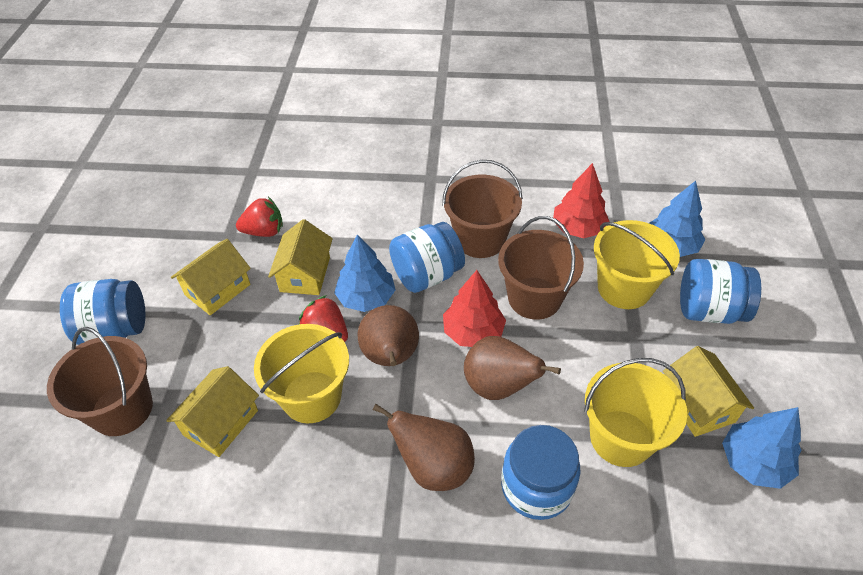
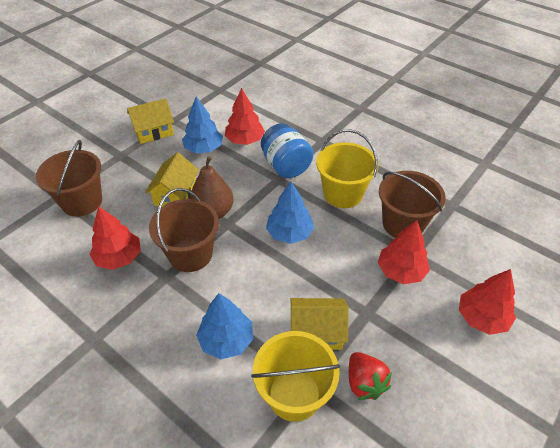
blue jar: 4 -> 1
brown pear: 3 -> 1
red strawberry: 2 -> 1
red tree: 2 -> 4
yellow bucket: 3 -> 2
yellow house: 4 -> 3

